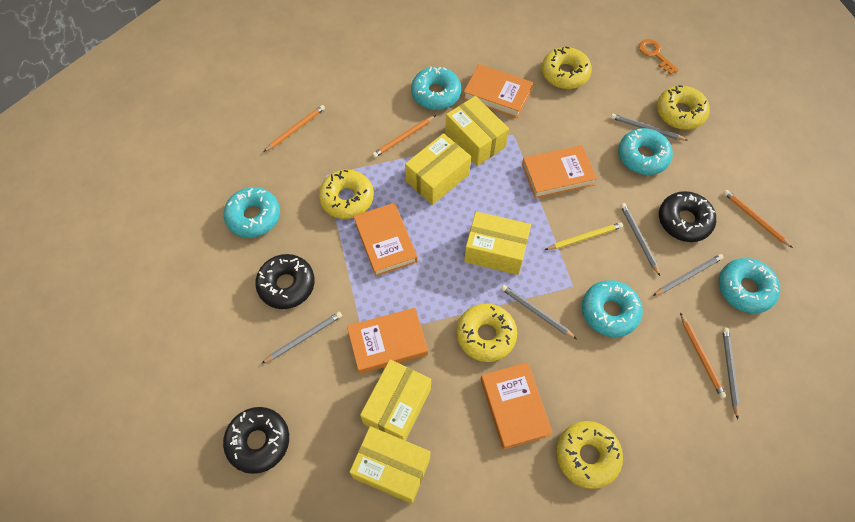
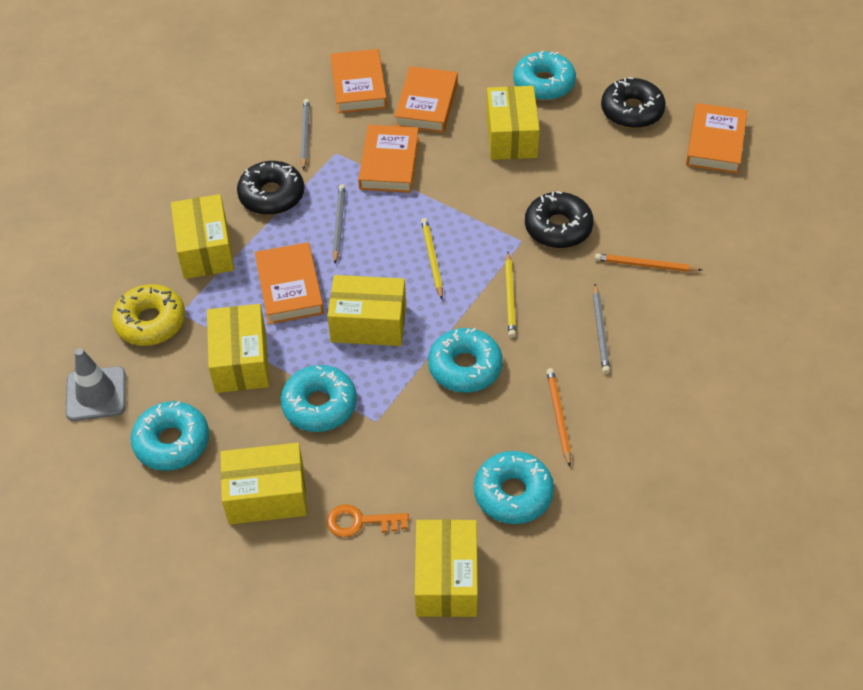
grey pencil: 6 -> 3
grey traffic cone: 0 -> 1
orange pencil: 4 -> 2
yellow box: 5 -> 6
yellow donut: 5 -> 1
yellow pencil: 1 -> 2

